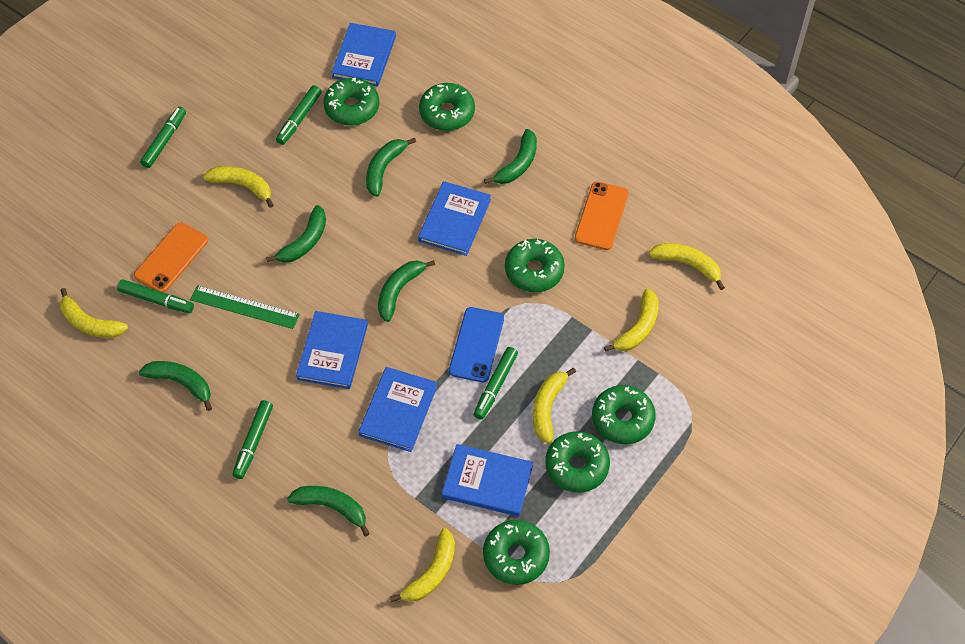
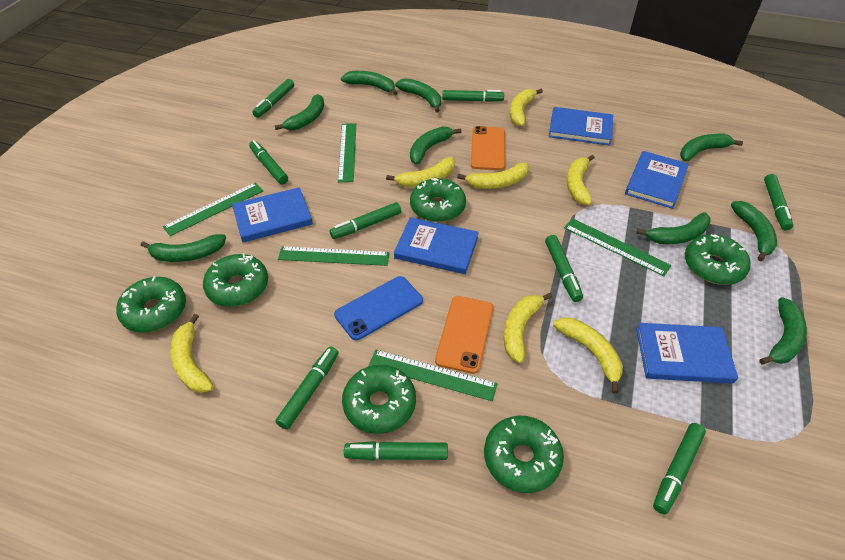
green banana: 6 -> 9
green marker: 5 -> 9
green ruler: 1 -> 5
yellow banana: 6 -> 7

